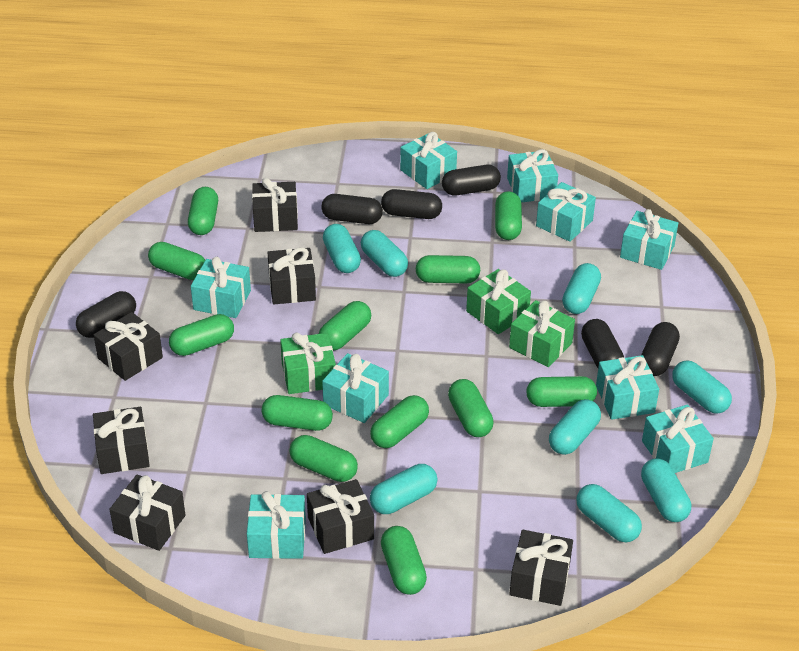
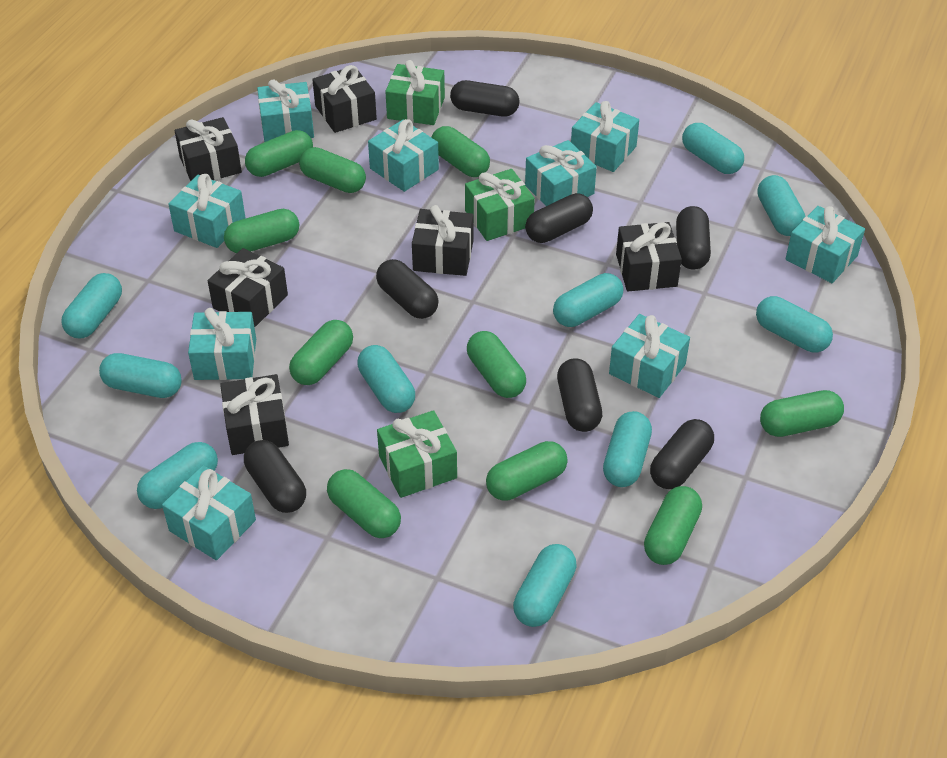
black capsule: 6 -> 7
black gift: 7 -> 6
green capsule: 12 -> 10
turquoise capsule: 8 -> 10

